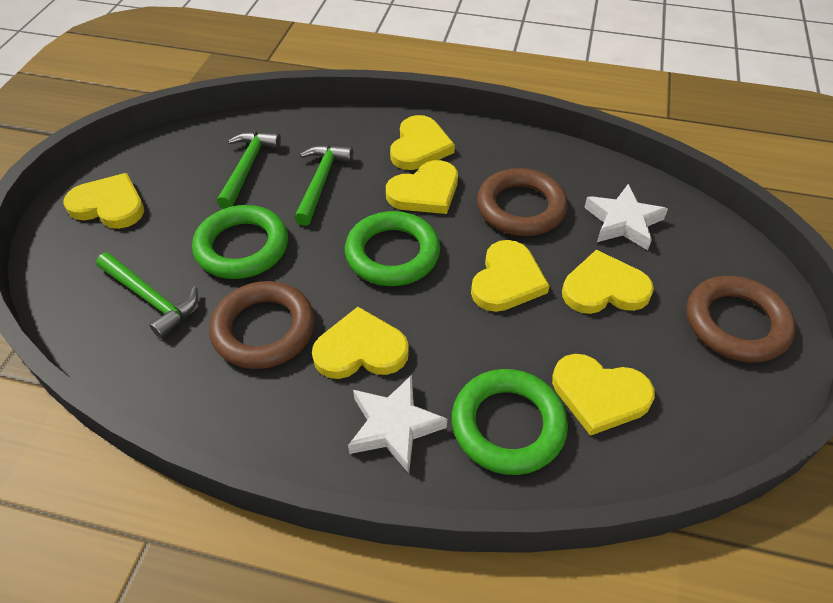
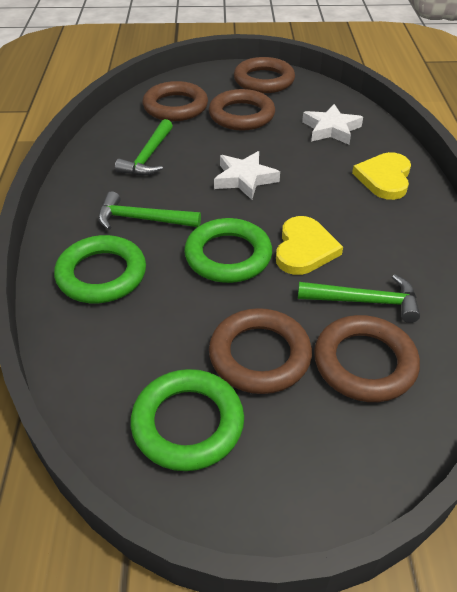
brown ring: 3 -> 5
yellow heart: 7 -> 2

